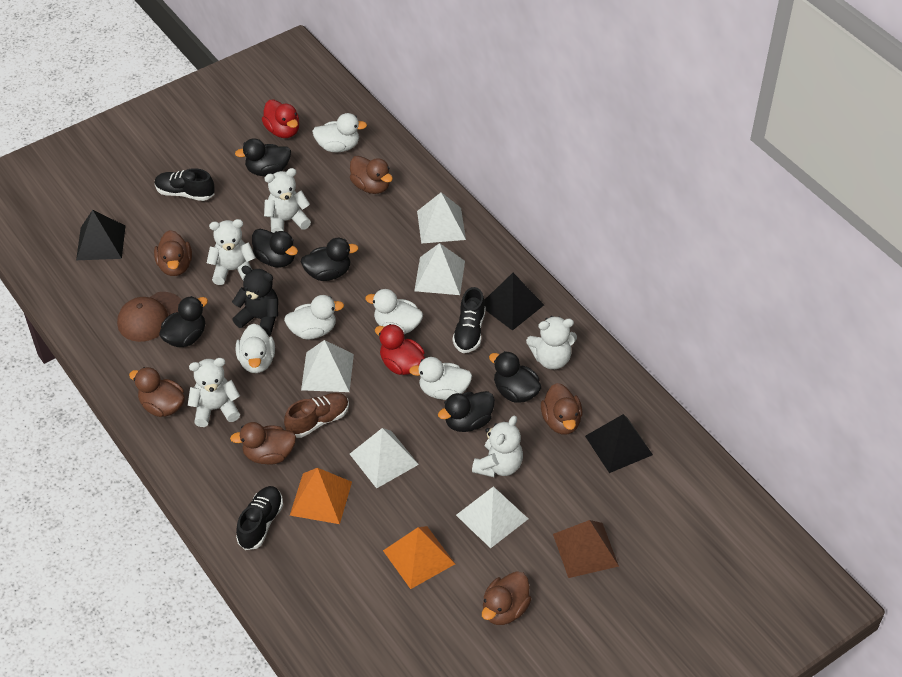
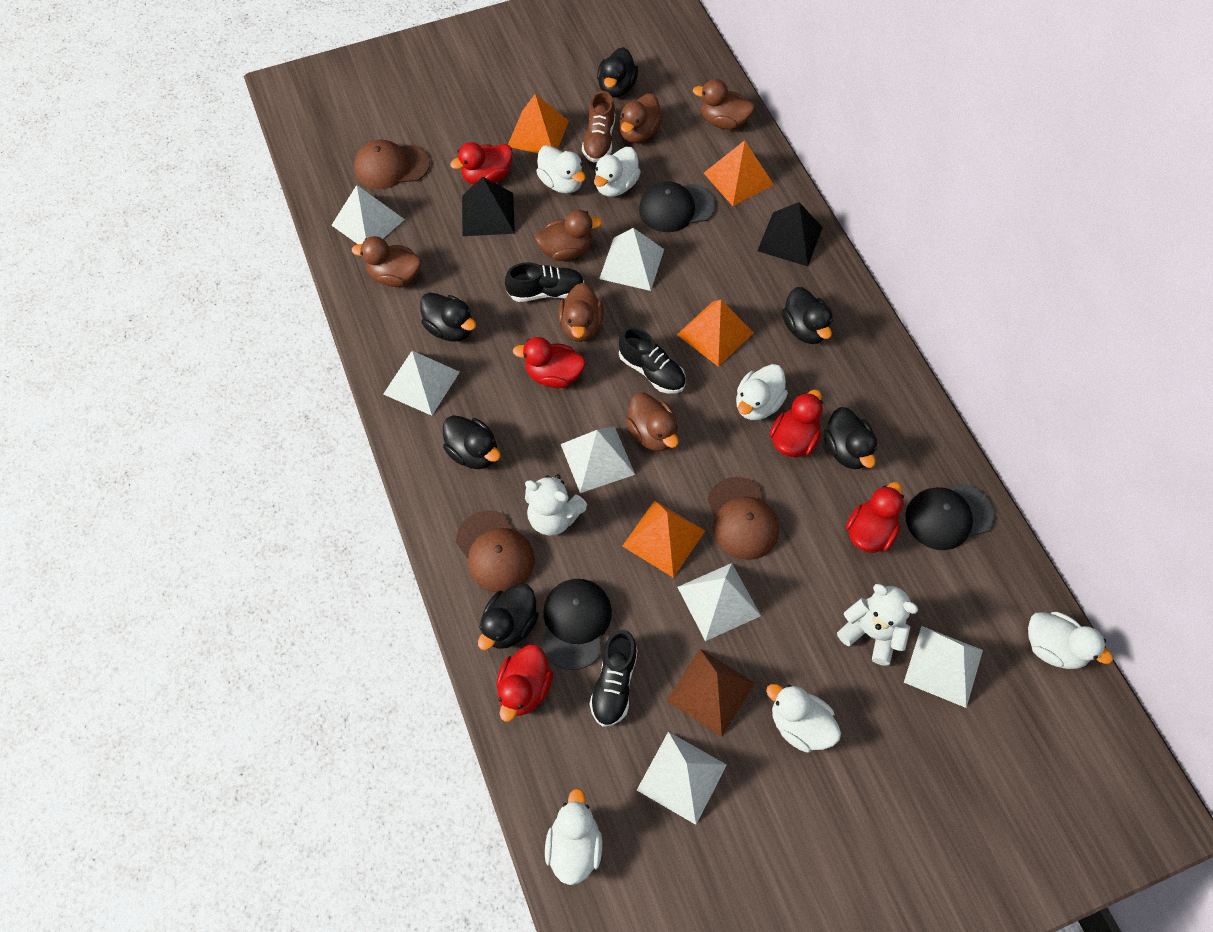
black cap: 0 -> 3
black pyramid: 3 -> 2
black teddy bear: 1 -> 0
brown cap: 1 -> 3
orange pyramid: 2 -> 4
red duck: 2 -> 5
white duck: 5 -> 6
white pyramid: 5 -> 7
white teddy bear: 5 -> 2

